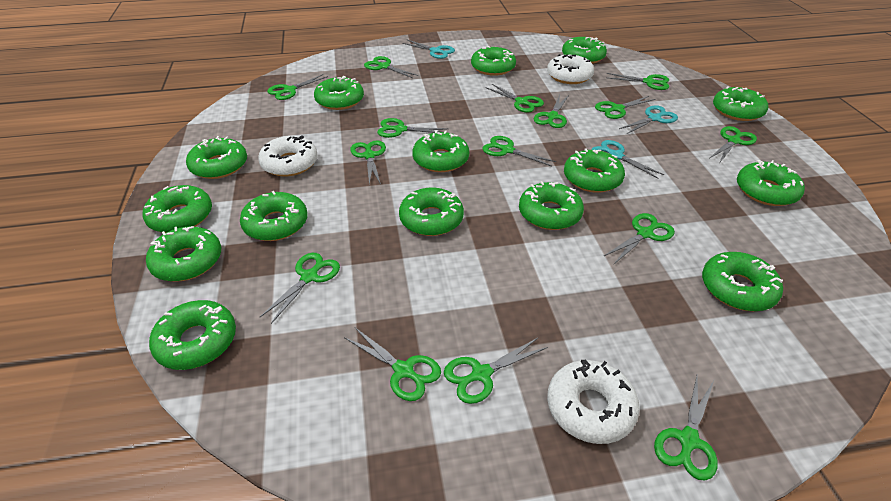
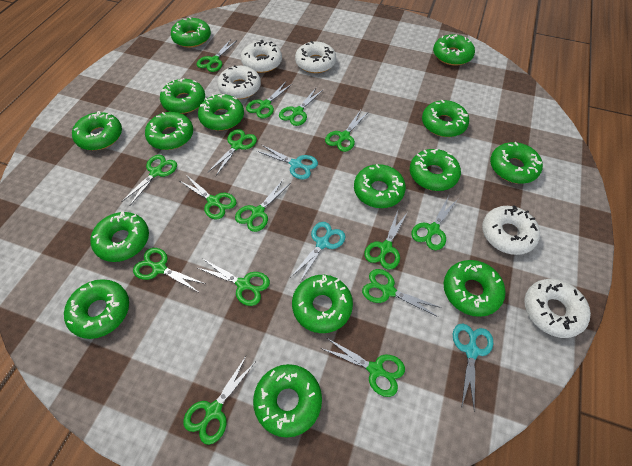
white donut: 3 -> 5

